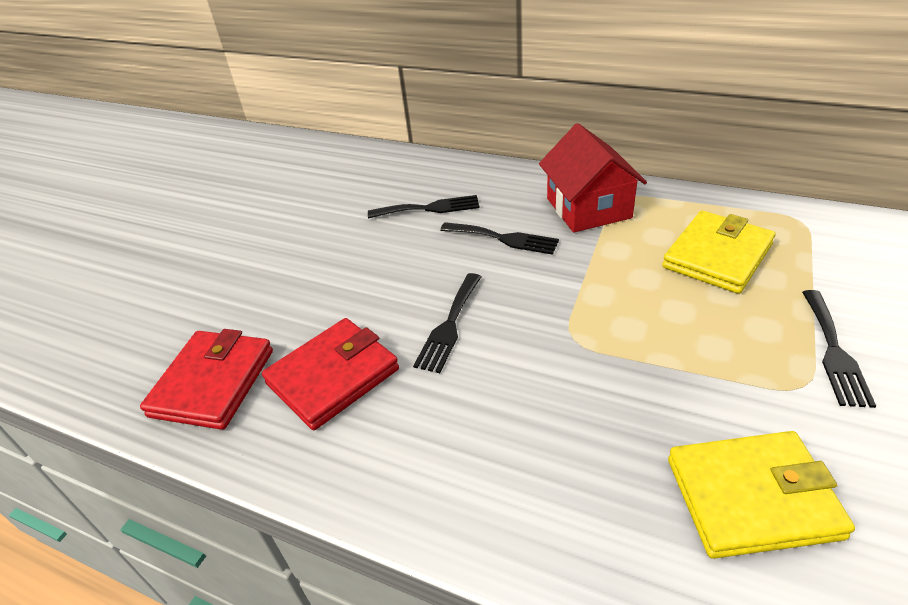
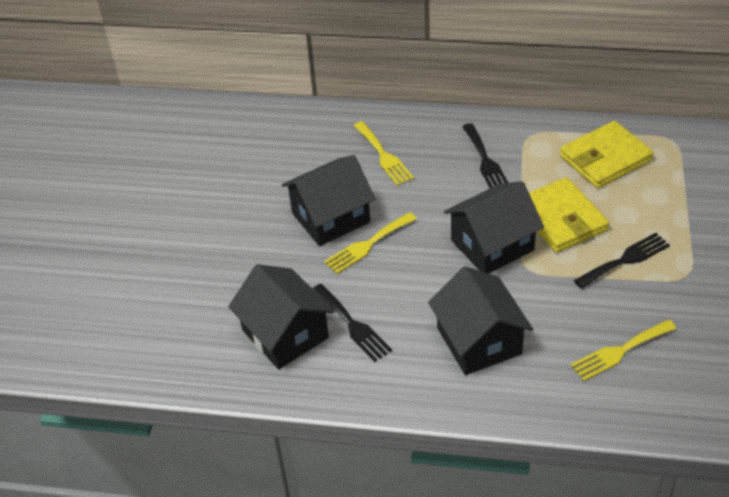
black fork: 4 -> 3
black house: 0 -> 4
red house: 1 -> 0
red wallet: 2 -> 0
yellow fork: 0 -> 3

